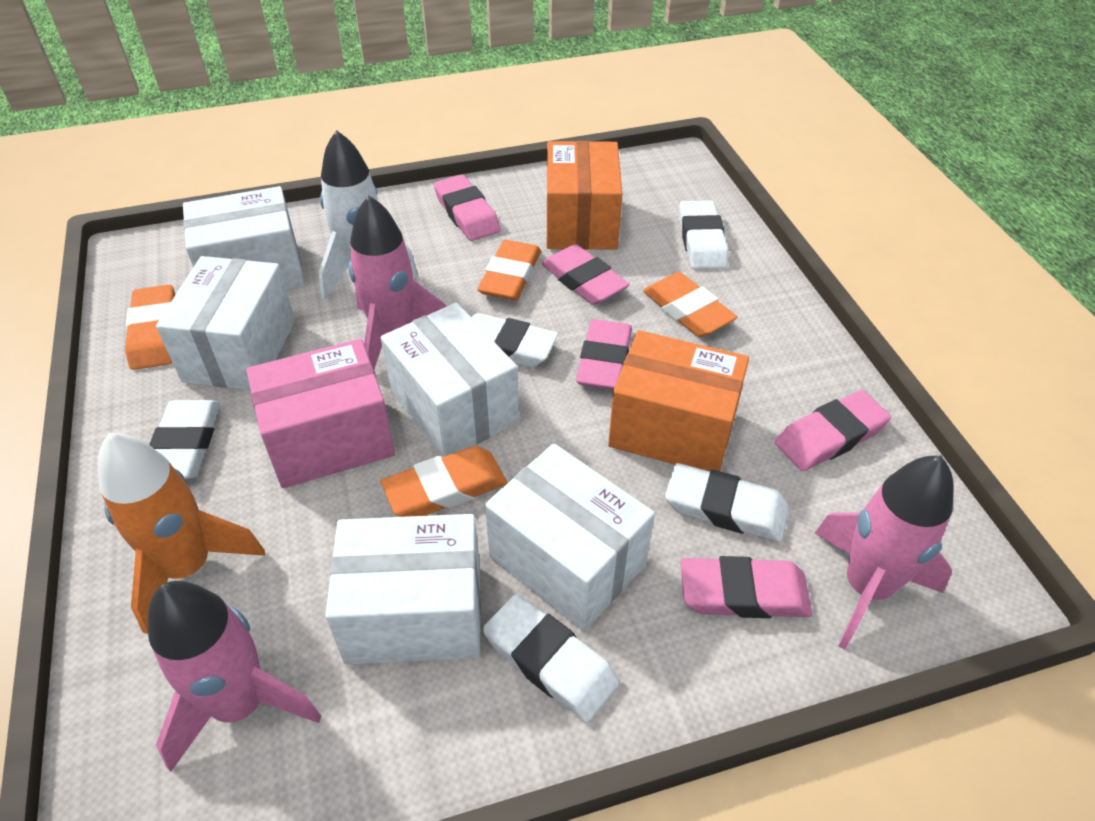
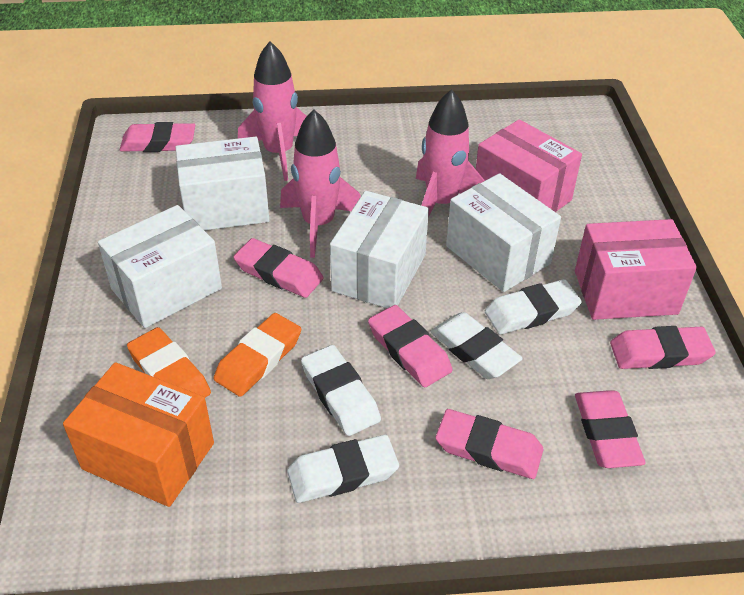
orange box: 2 -> 1
orange eraser: 4 -> 2
orange rocket: 1 -> 0
pink box: 1 -> 2
pink eraser: 5 -> 6
white box: 5 -> 4
white eraser: 5 -> 4
white rocket: 1 -> 0

